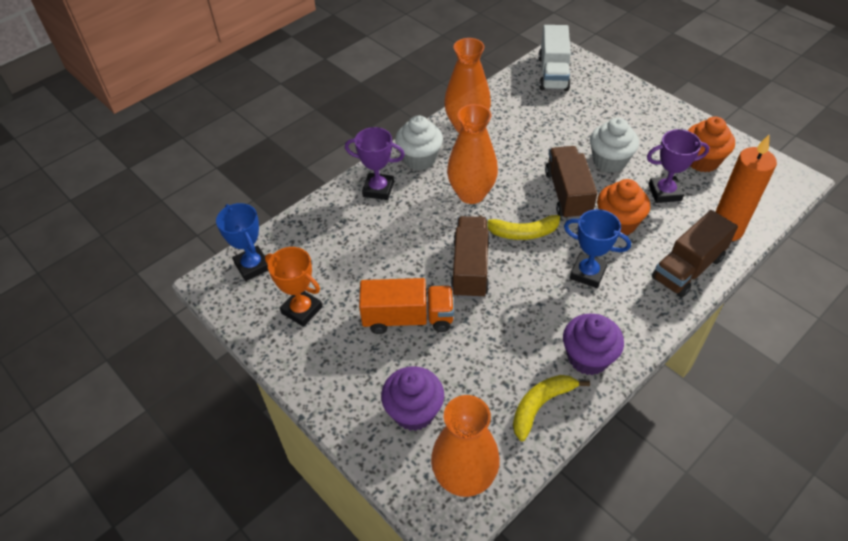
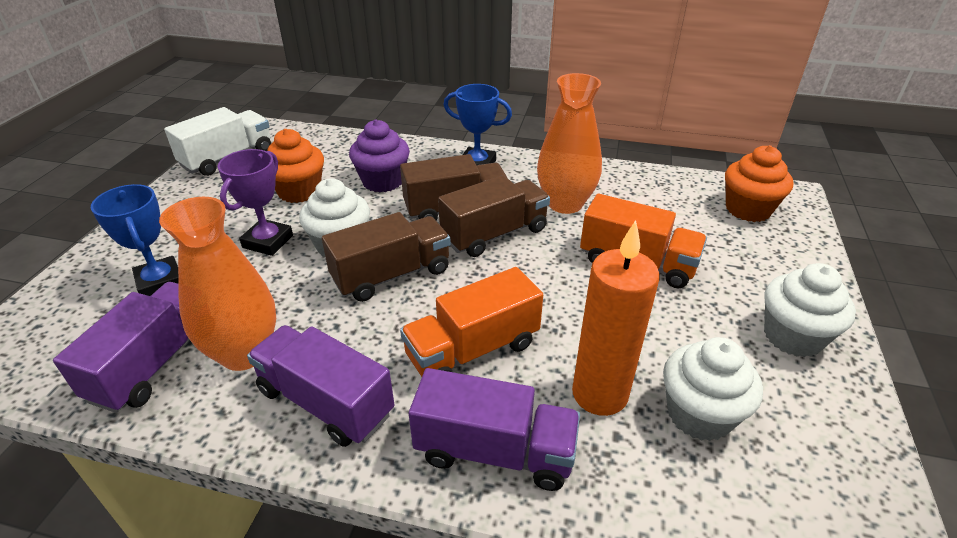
orange trophy: 1 -> 0
orange truck: 1 -> 2
orange vase: 3 -> 2
purple cupcake: 2 -> 1
purple trophy: 2 -> 1
purple truck: 0 -> 3
white cupcake: 2 -> 3
yellow banana: 2 -> 0

